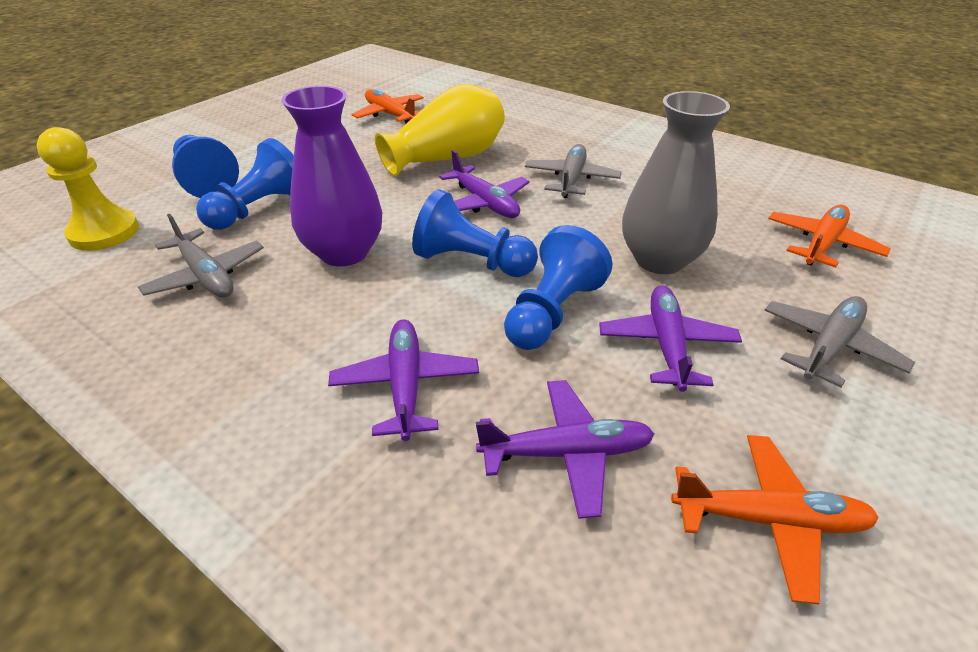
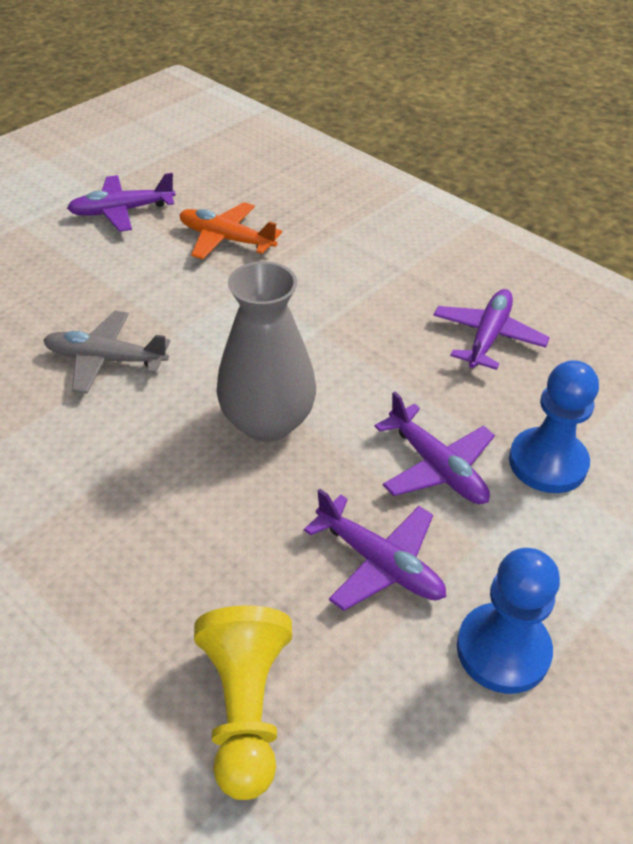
blue pawn: 4 -> 2
grey plane: 3 -> 1
orange plane: 3 -> 1
purple vase: 1 -> 0
yellow vase: 1 -> 0

